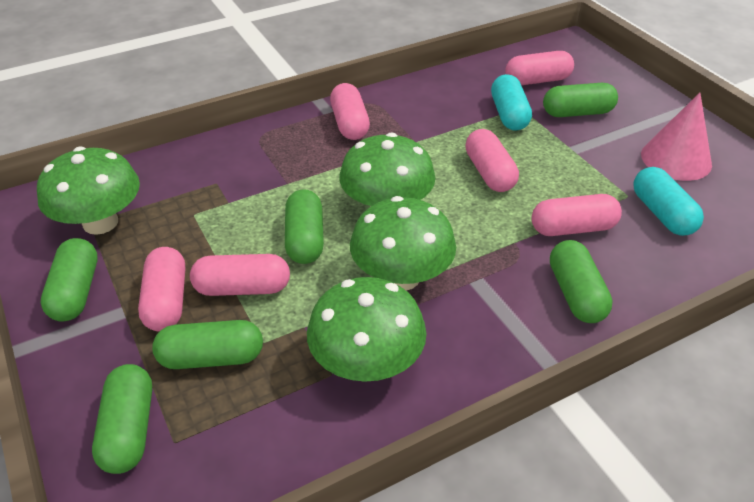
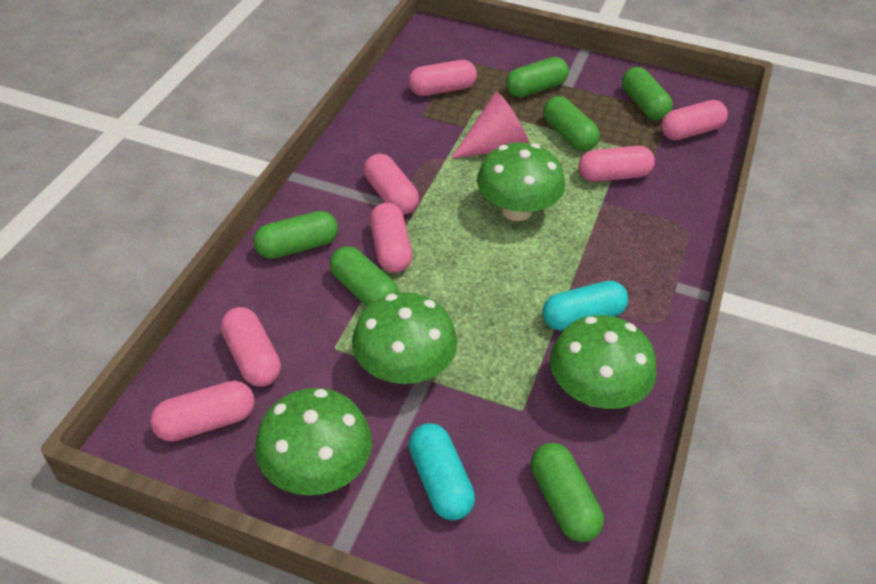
pink capsule: 6 -> 7

